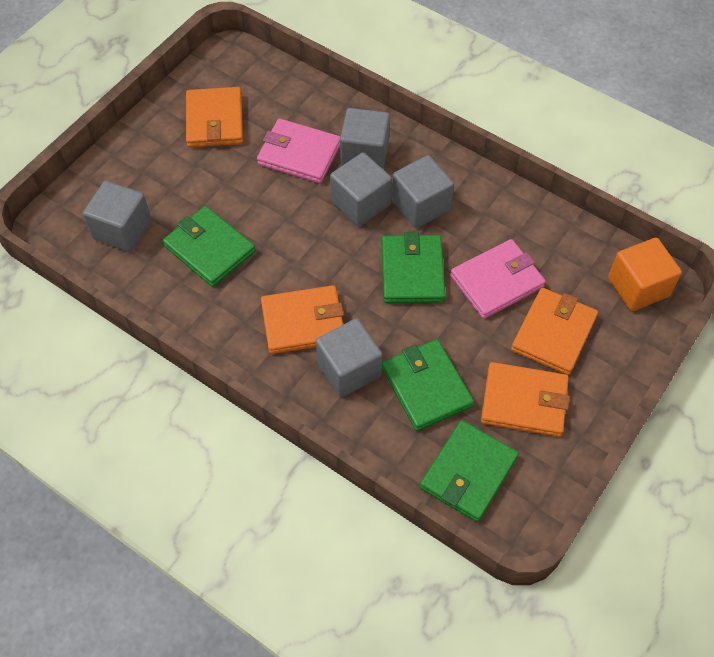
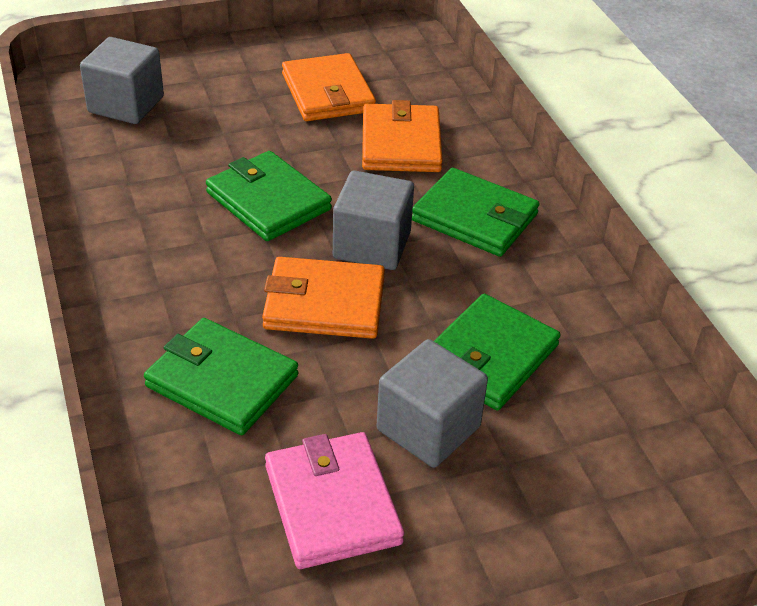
grey cube: 5 -> 3
orange cube: 1 -> 0
orange wallet: 4 -> 3
pink wallet: 2 -> 1

